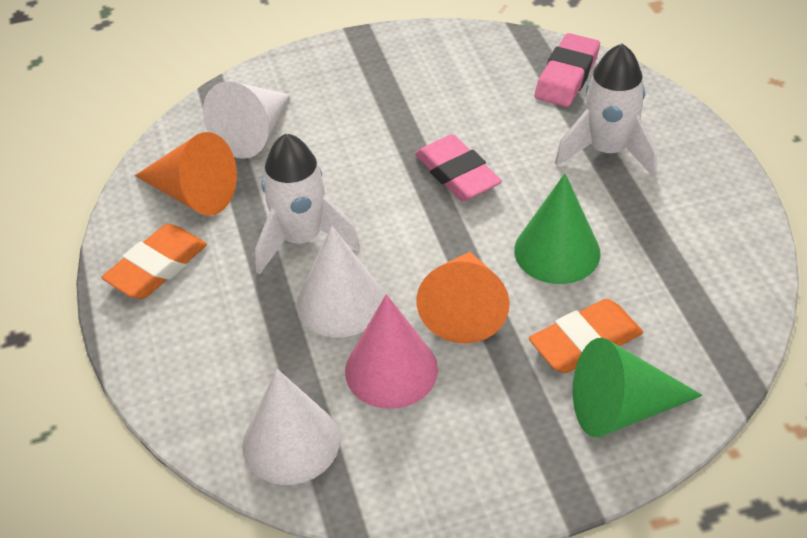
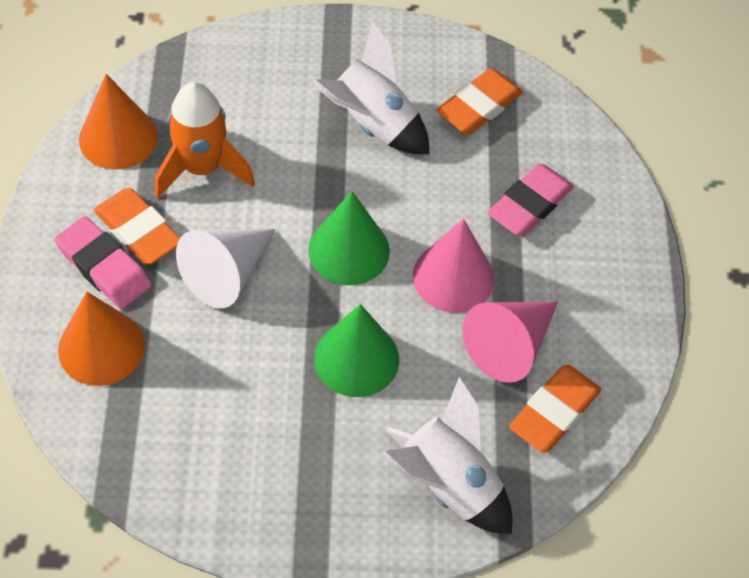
orange eraser: 2 -> 3
orange rocket: 0 -> 1
pink cone: 1 -> 2
white cone: 3 -> 1

